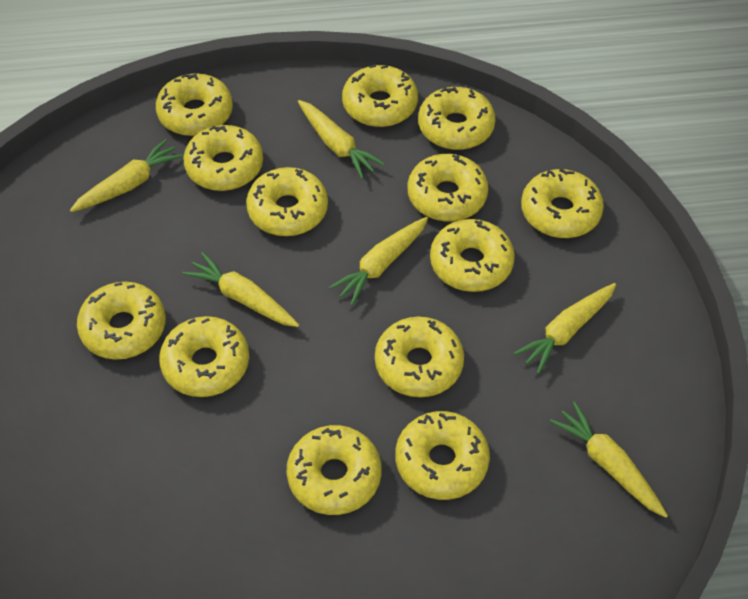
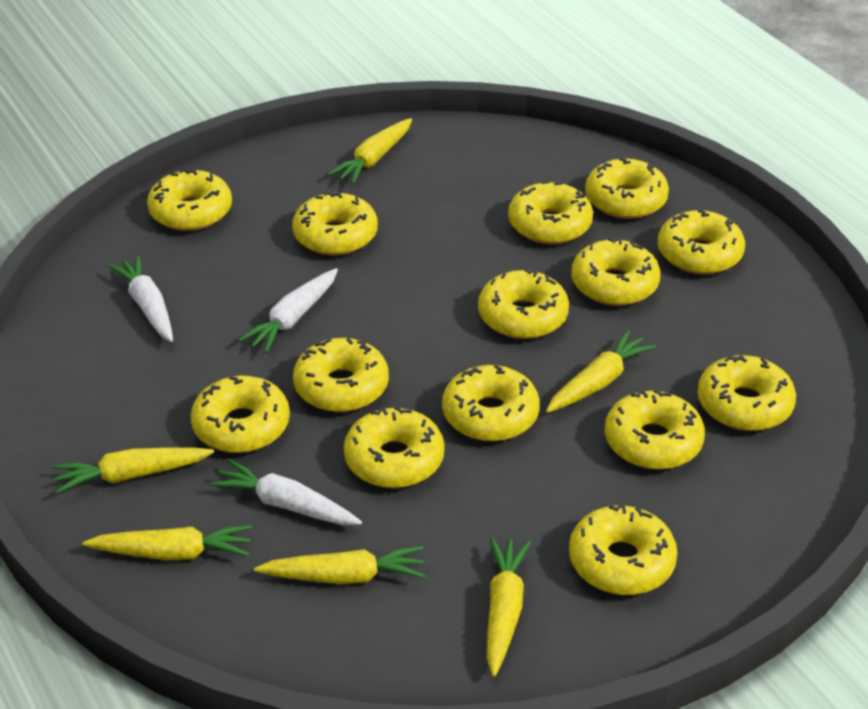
white carrot: 0 -> 3
yellow donut: 13 -> 14

